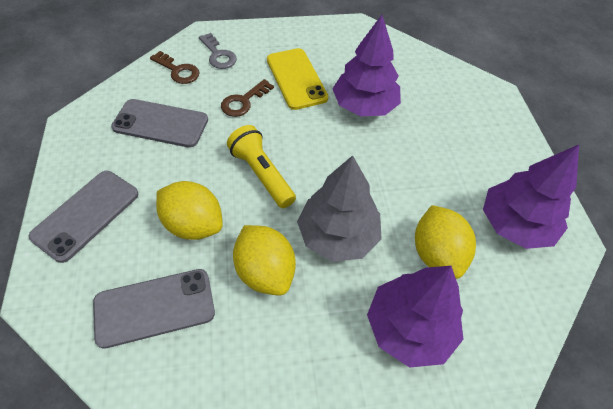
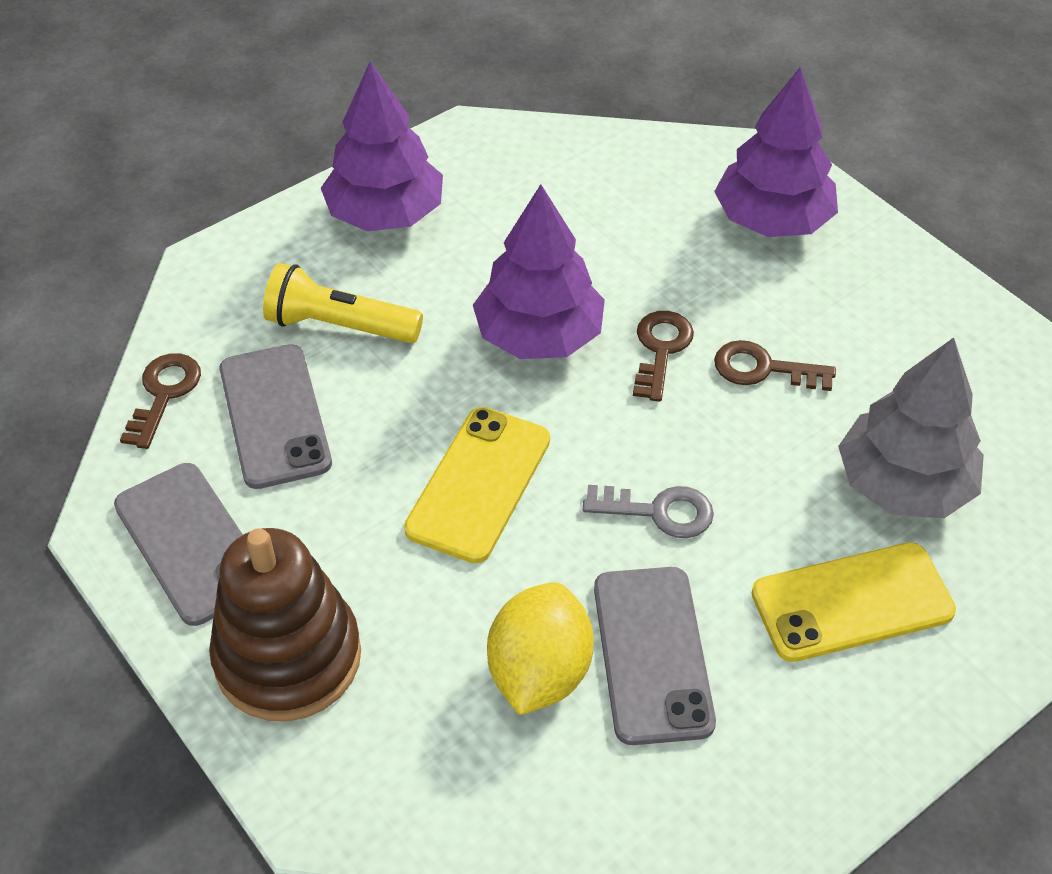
brown key: 2 -> 3
brown stacking toy: 0 -> 1
yellow lemon: 3 -> 1
yellow phone: 1 -> 2

